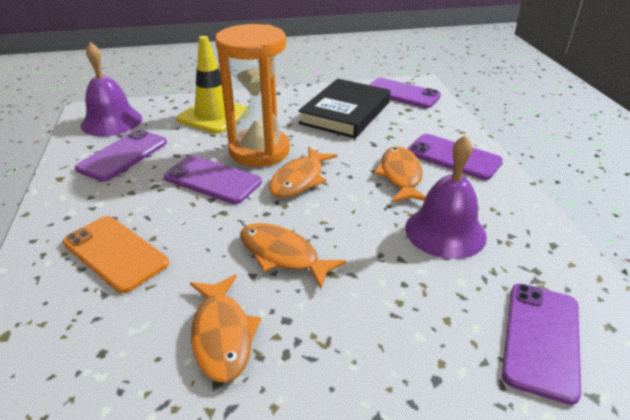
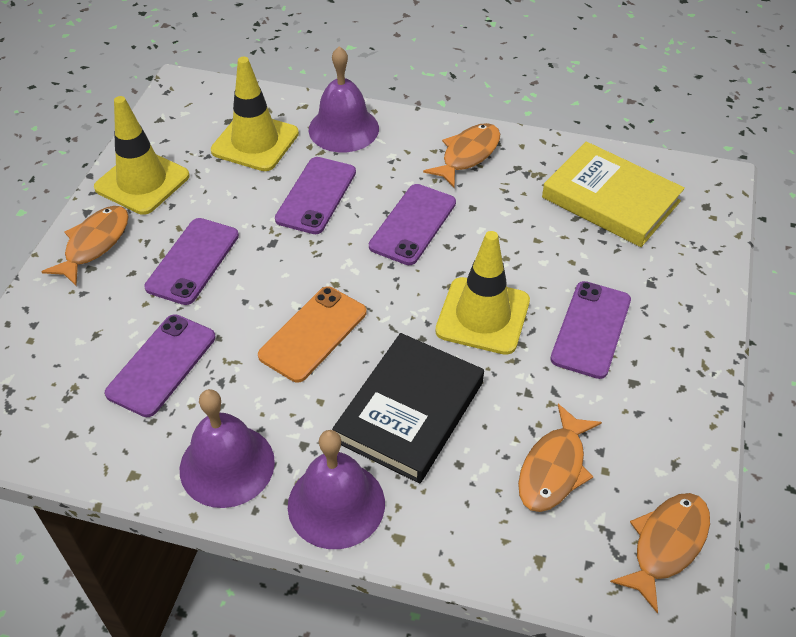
orange hourglass: 1 -> 0
purple bell: 2 -> 3
yellow book: 0 -> 1
yellow traffic cone: 1 -> 3

